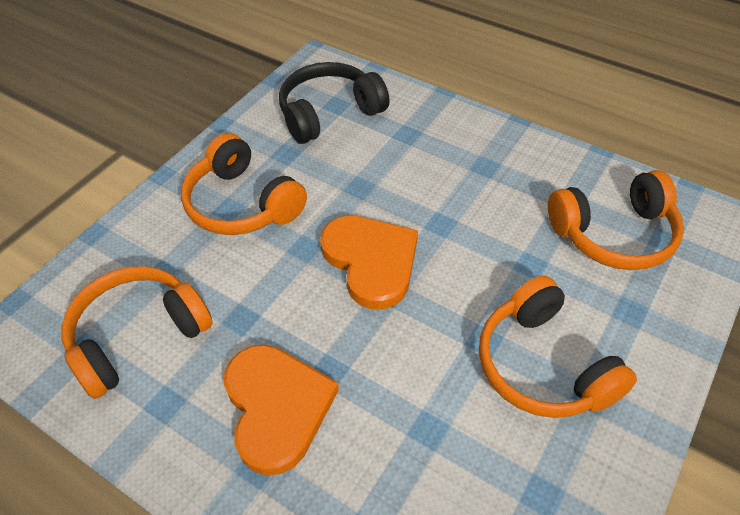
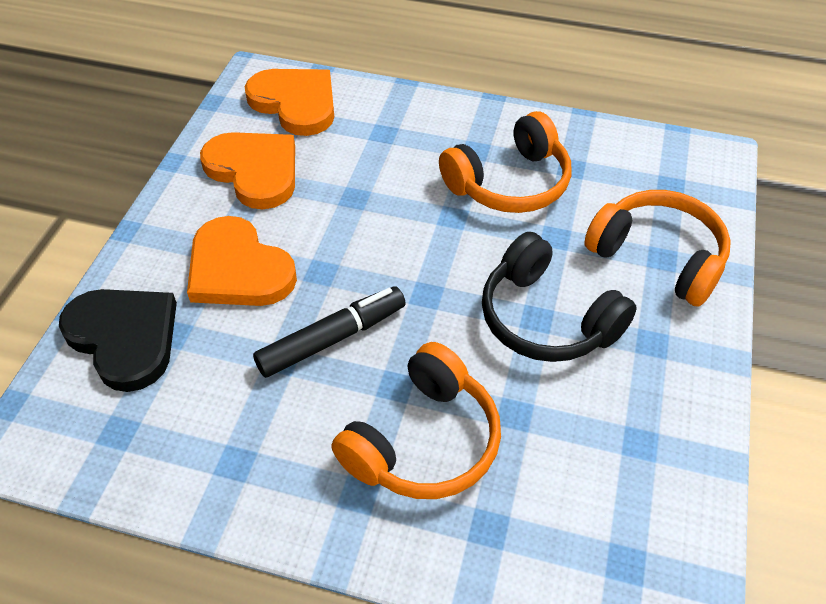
black heart: 0 -> 1
black marker: 0 -> 1
orange headphones: 4 -> 3
orange heart: 2 -> 3

